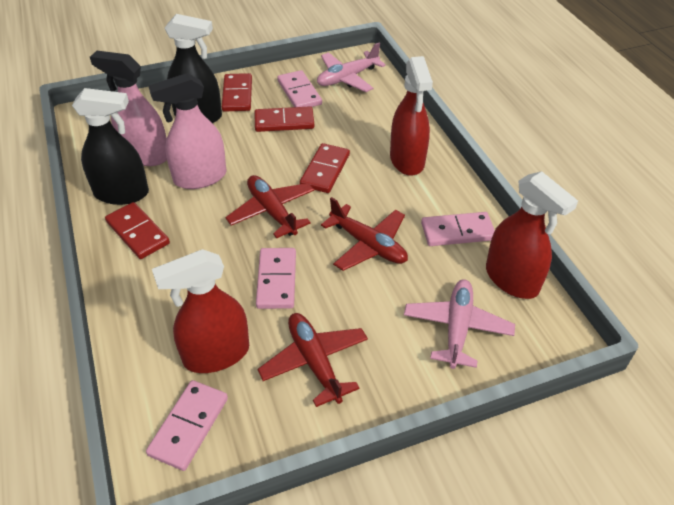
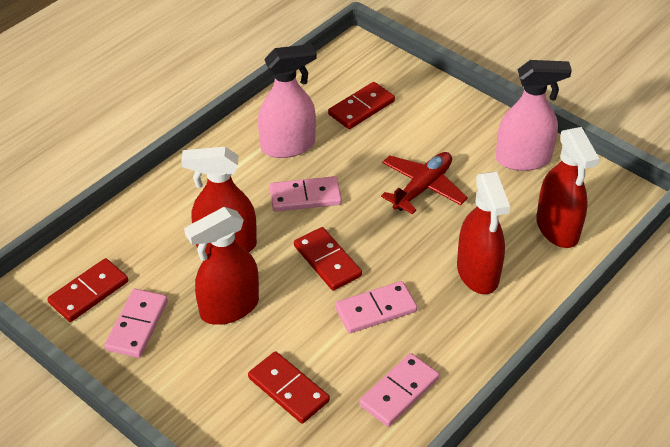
black spray bottle: 2 -> 0
pink plane: 2 -> 0
red plane: 3 -> 1
red spray bottle: 3 -> 4

